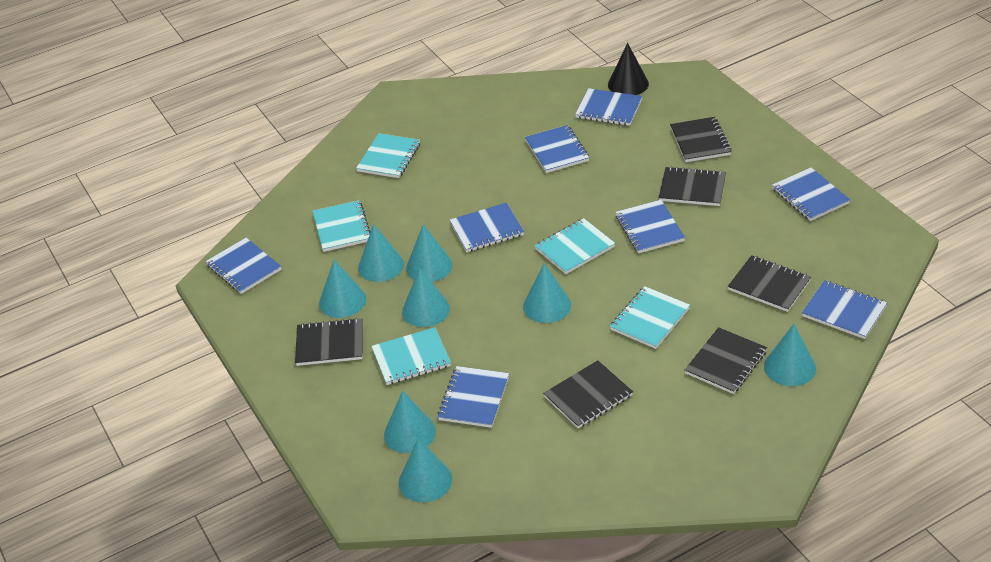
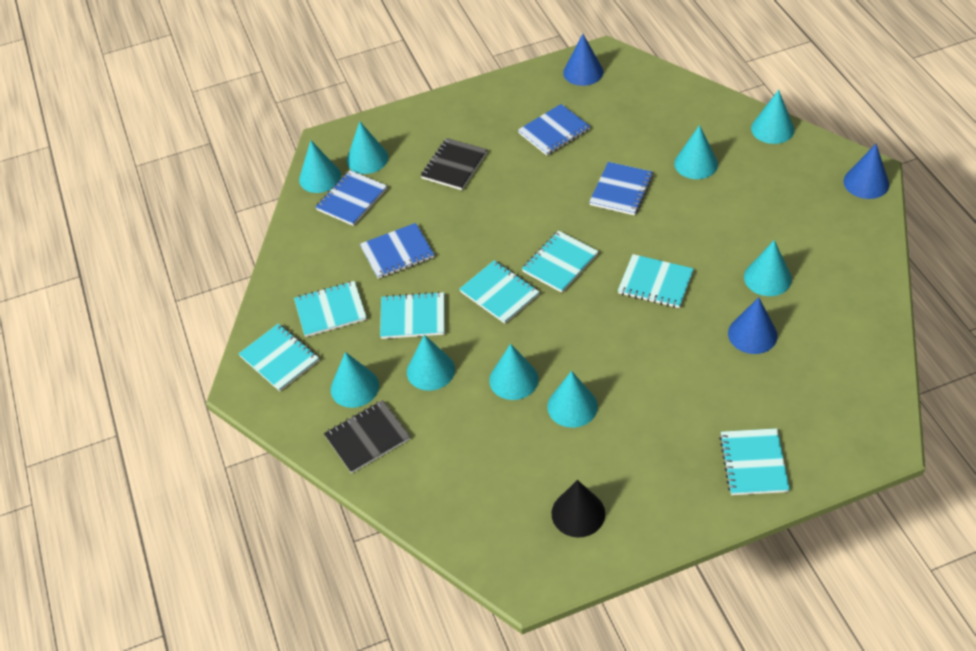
black notebook: 6 -> 2
blue cone: 0 -> 3
blue notebook: 8 -> 4
turquoise cone: 8 -> 9
turquoise notebook: 5 -> 7

